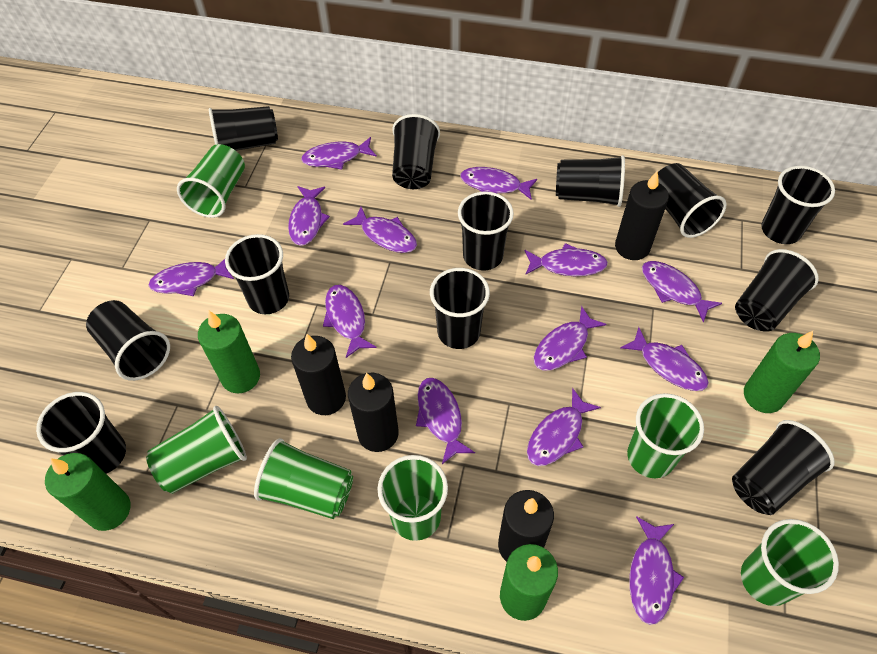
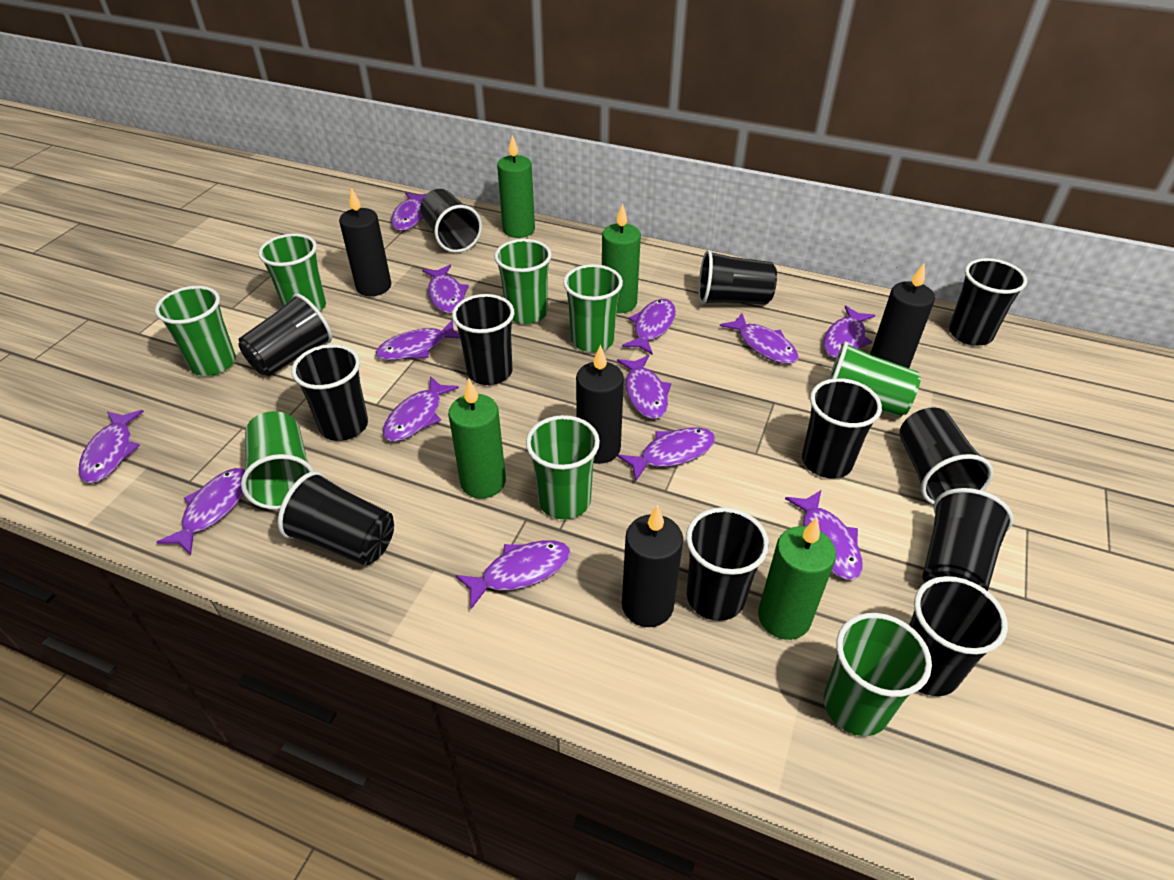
green cup: 6 -> 8

